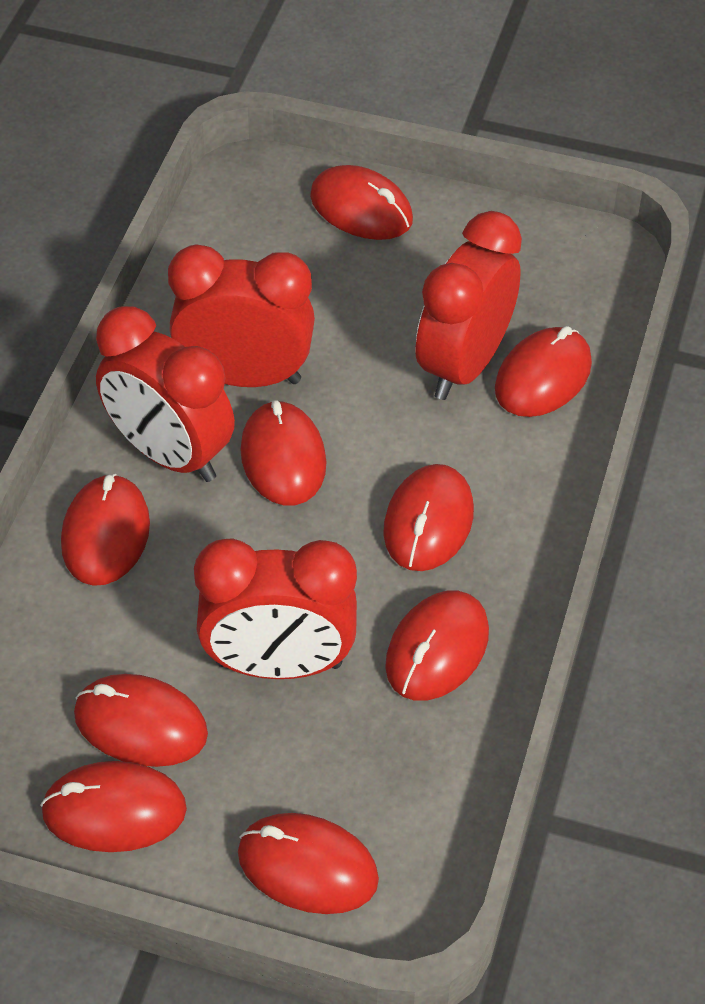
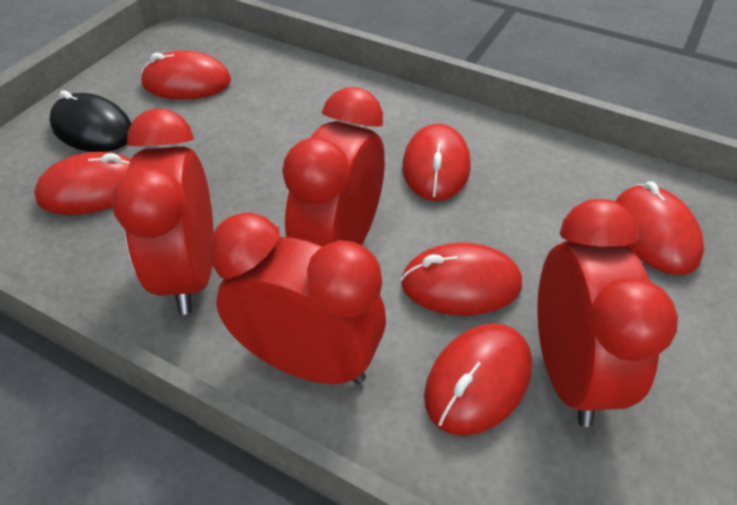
black mouse: 0 -> 1
red mouse: 9 -> 6

